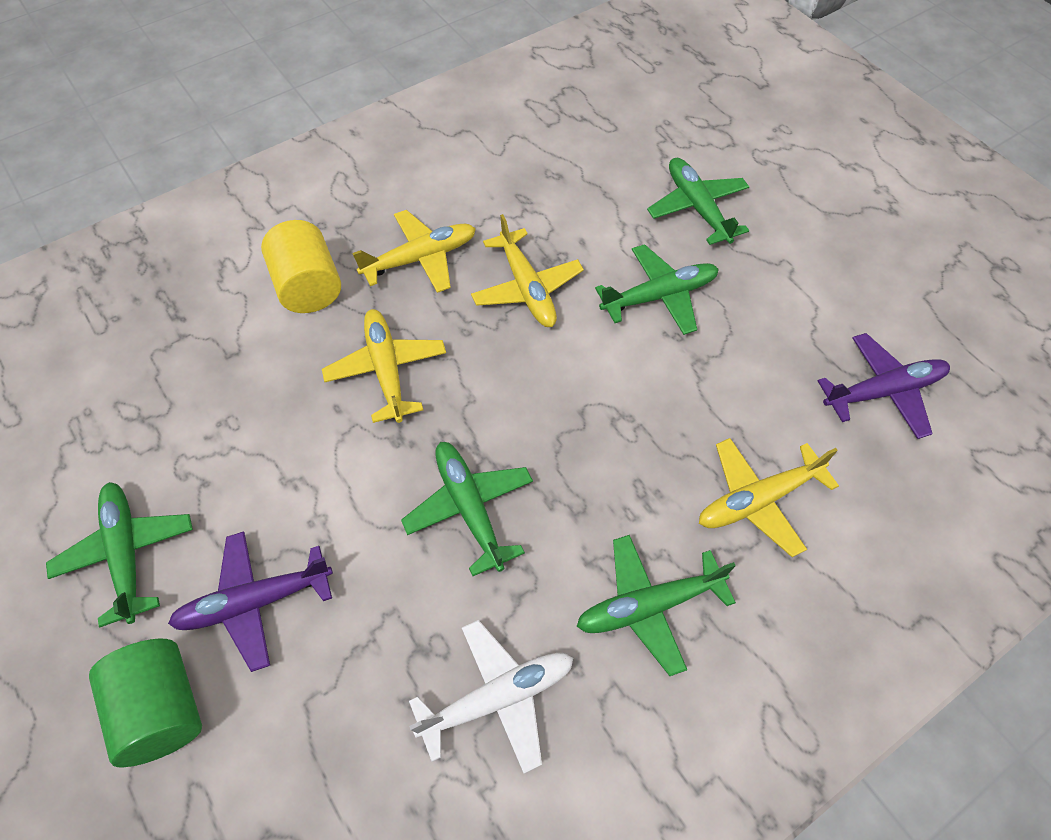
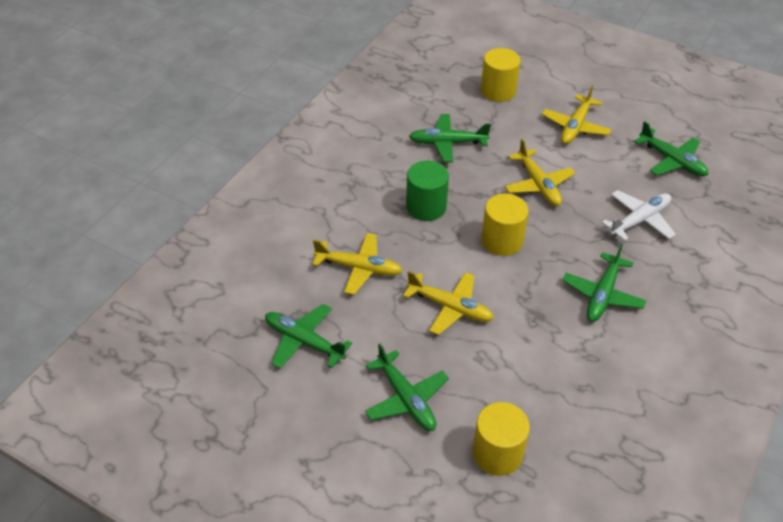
purple plane: 2 -> 0
yellow cylinder: 1 -> 3

